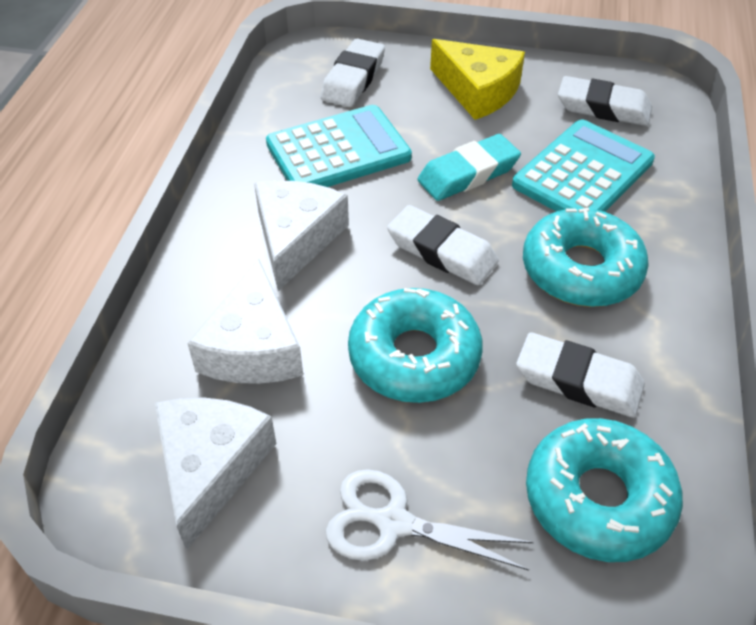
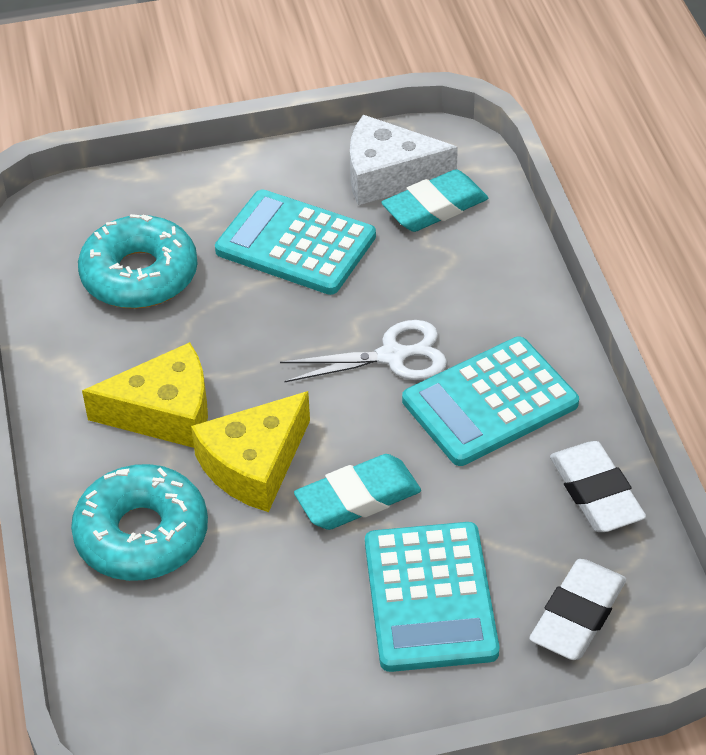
turquoise calculator: 2 -> 3
turquoise donut: 3 -> 2
turquoise eraser: 1 -> 2
white cheese: 3 -> 1
white eraser: 4 -> 2
yellow cheese: 1 -> 2

